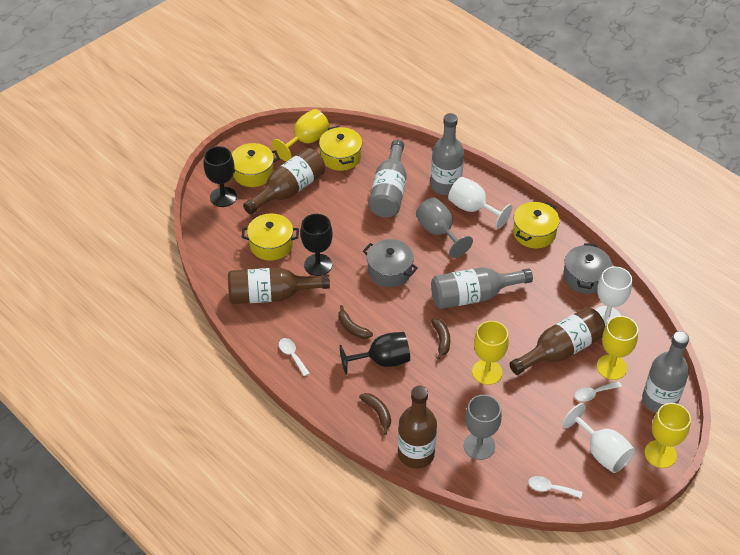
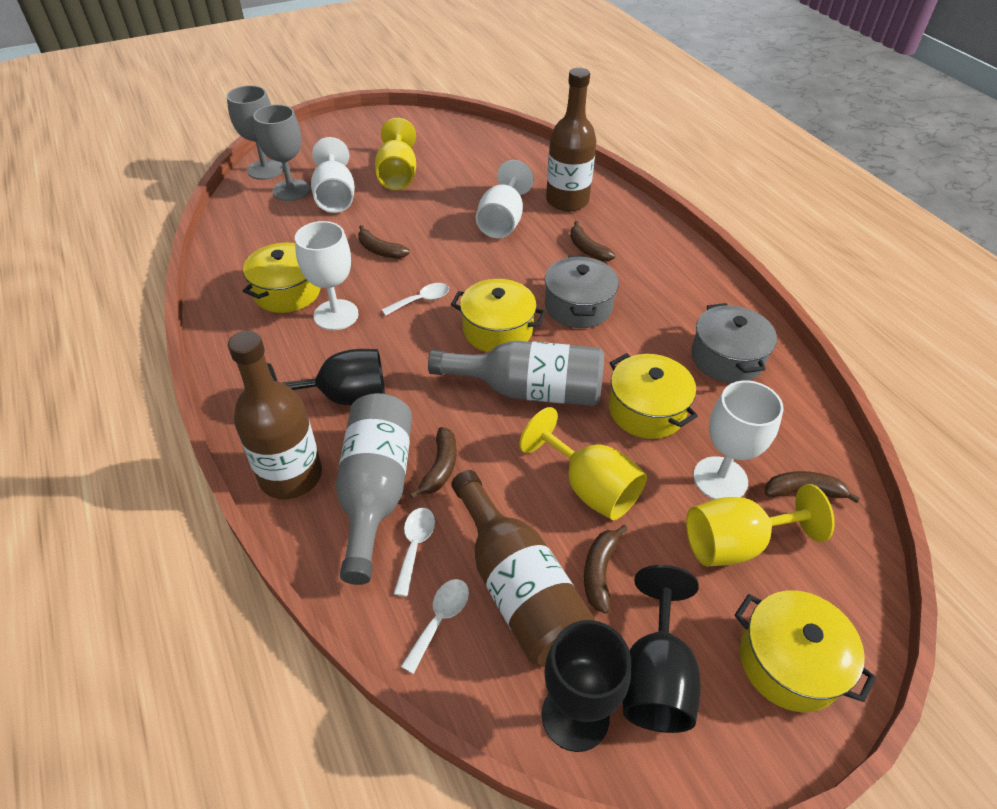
brown banana: 3 -> 5
brown bottle: 4 -> 3
grey bottle: 4 -> 2
white goblet: 3 -> 4
yellow goblet: 4 -> 3

